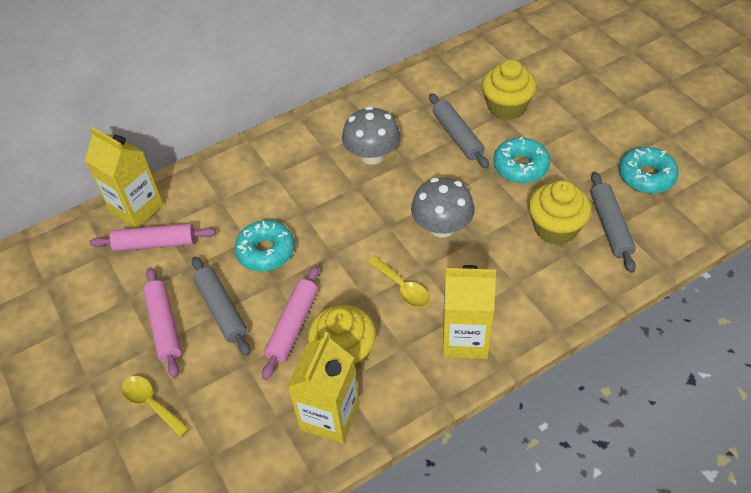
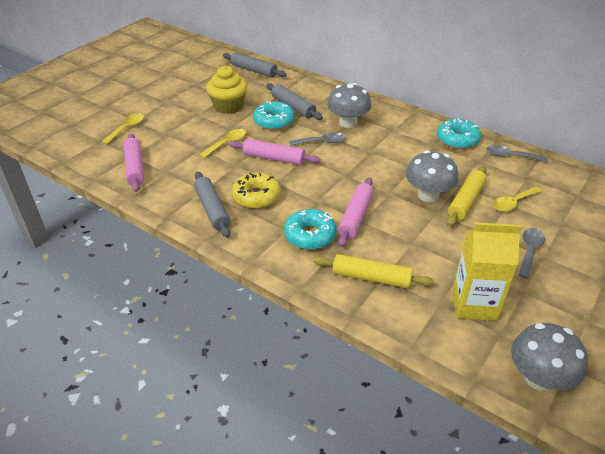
grey mushroom: 2 -> 3
grey spoon: 0 -> 3
yellow carton: 3 -> 1
yellow cupcake: 3 -> 1
yellow donut: 0 -> 1
yellow rolling pin: 0 -> 2
yellow spoon: 2 -> 3

